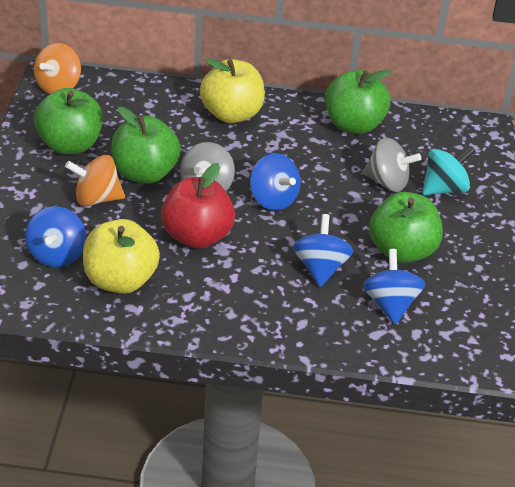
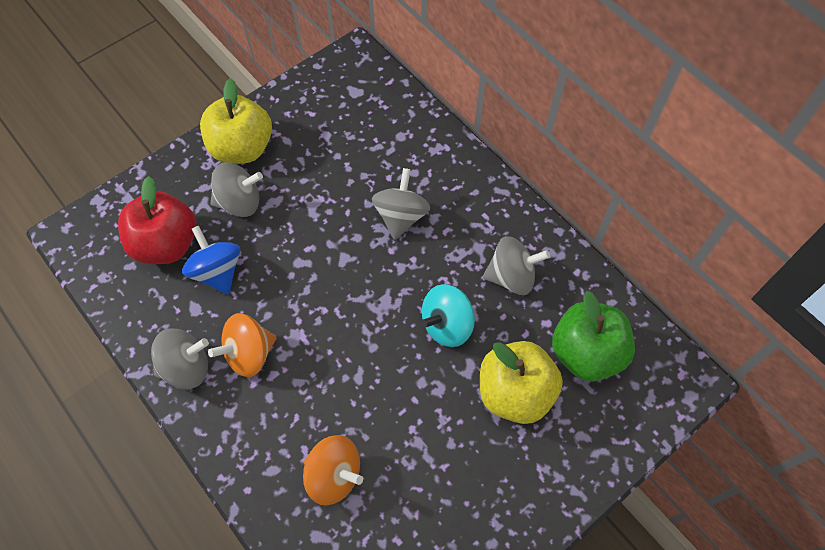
blue spinning top: 4 -> 1
green apple: 4 -> 1
grey spinning top: 2 -> 4

